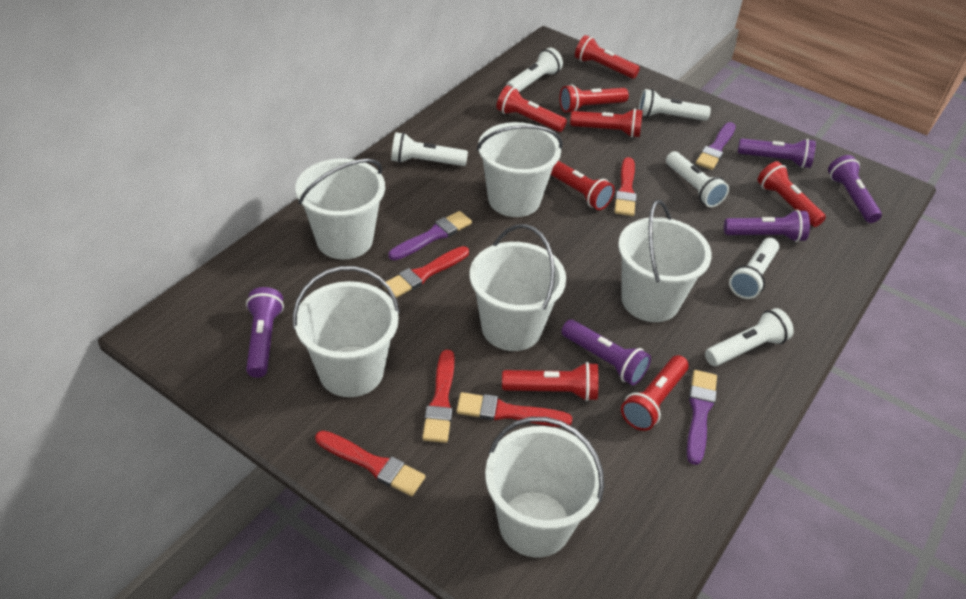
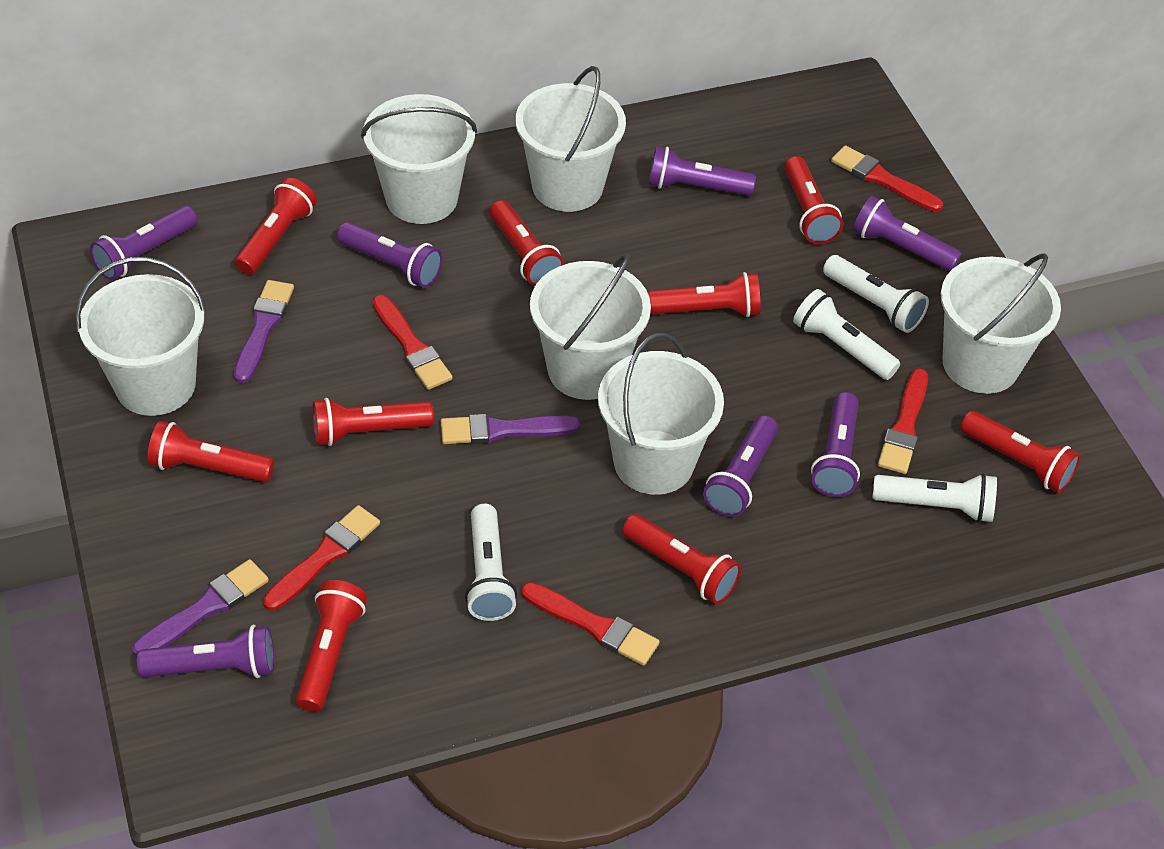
purple flashlight: 5 -> 7
red flashlight: 8 -> 9
white flashlight: 6 -> 4

